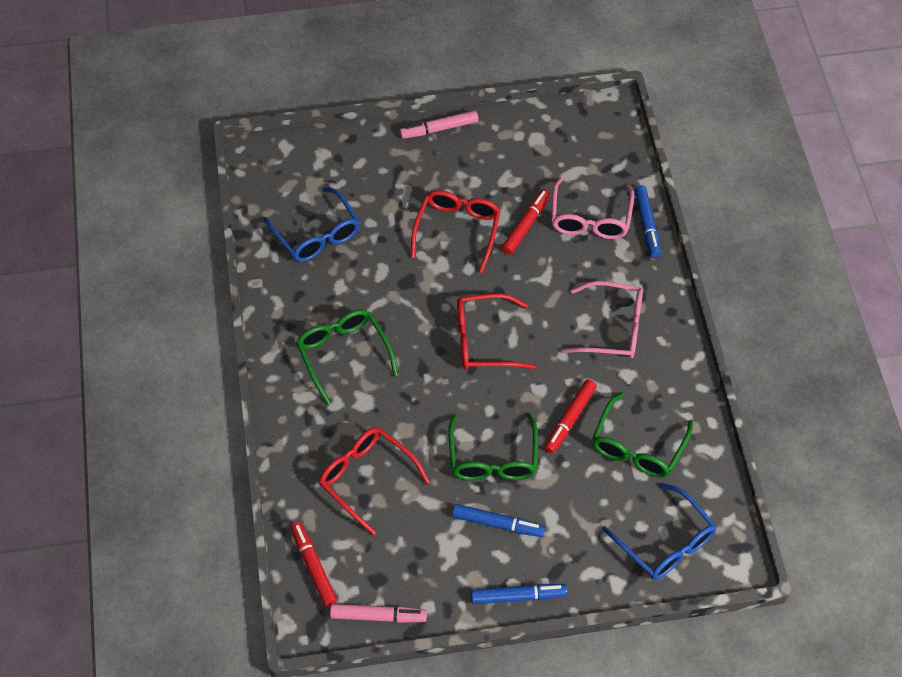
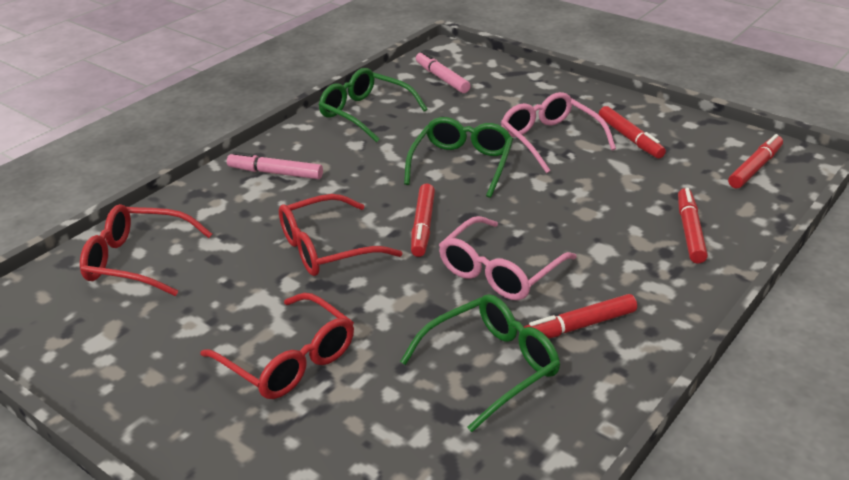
blue glasses: 2 -> 0
blue marker: 3 -> 0
red marker: 3 -> 5

